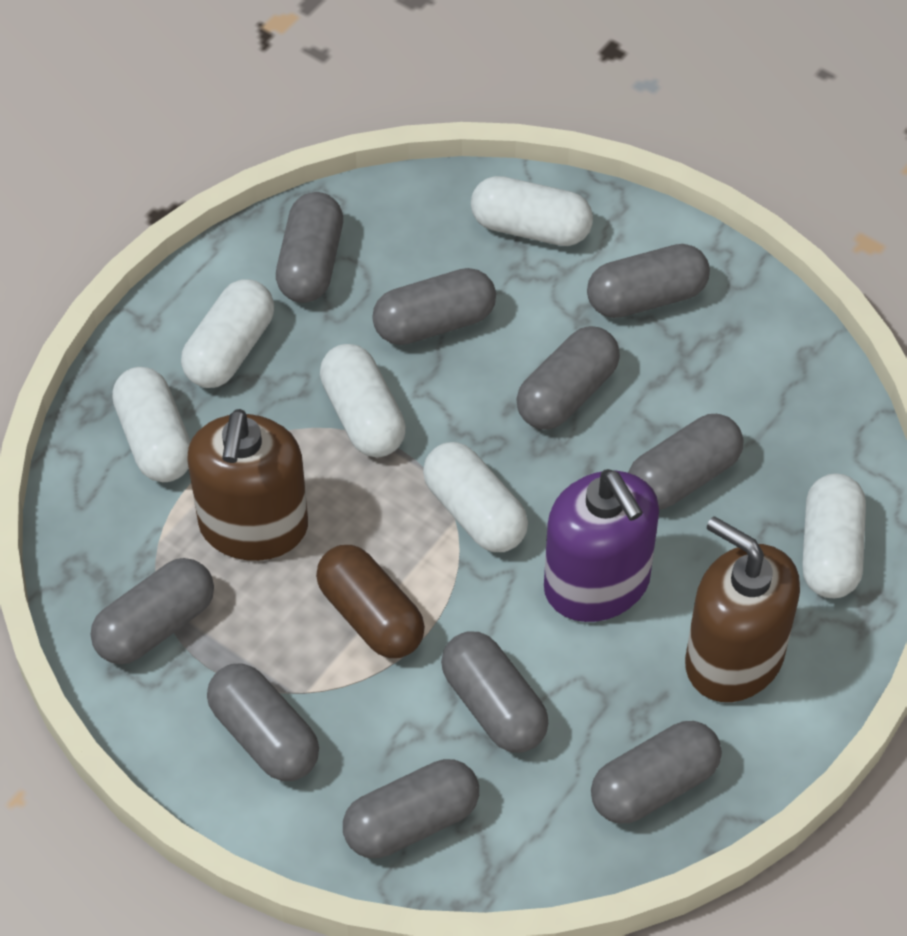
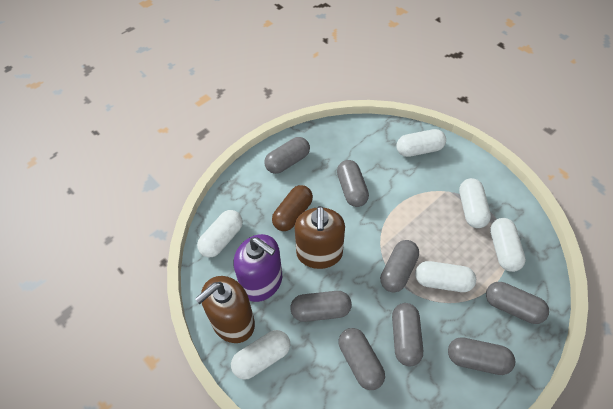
grey capsule: 10 -> 8

